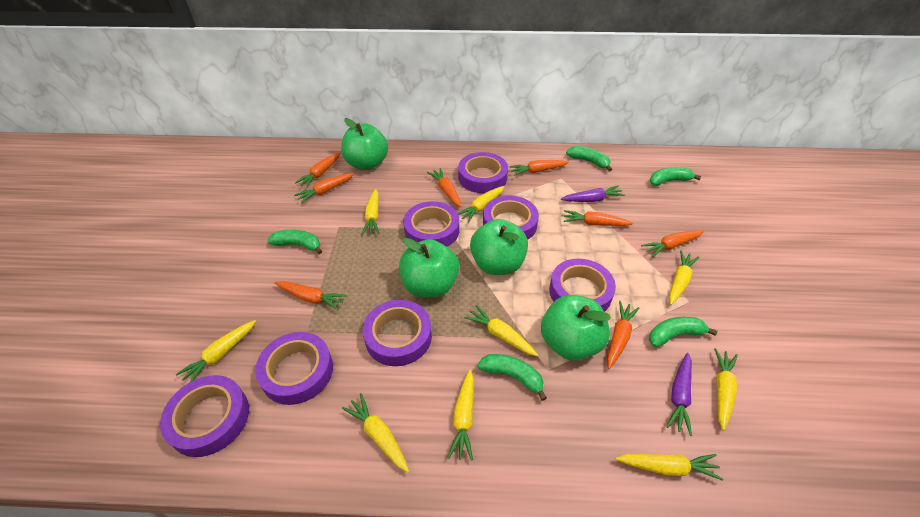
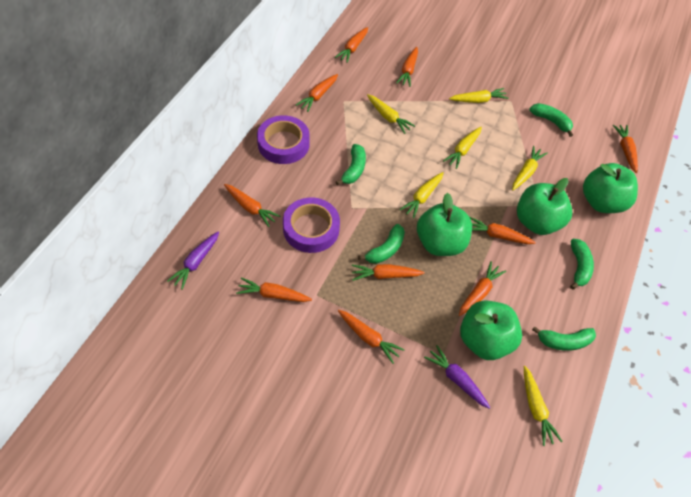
orange carrot: 8 -> 10
purple tape: 7 -> 2
yellow carrot: 9 -> 6

